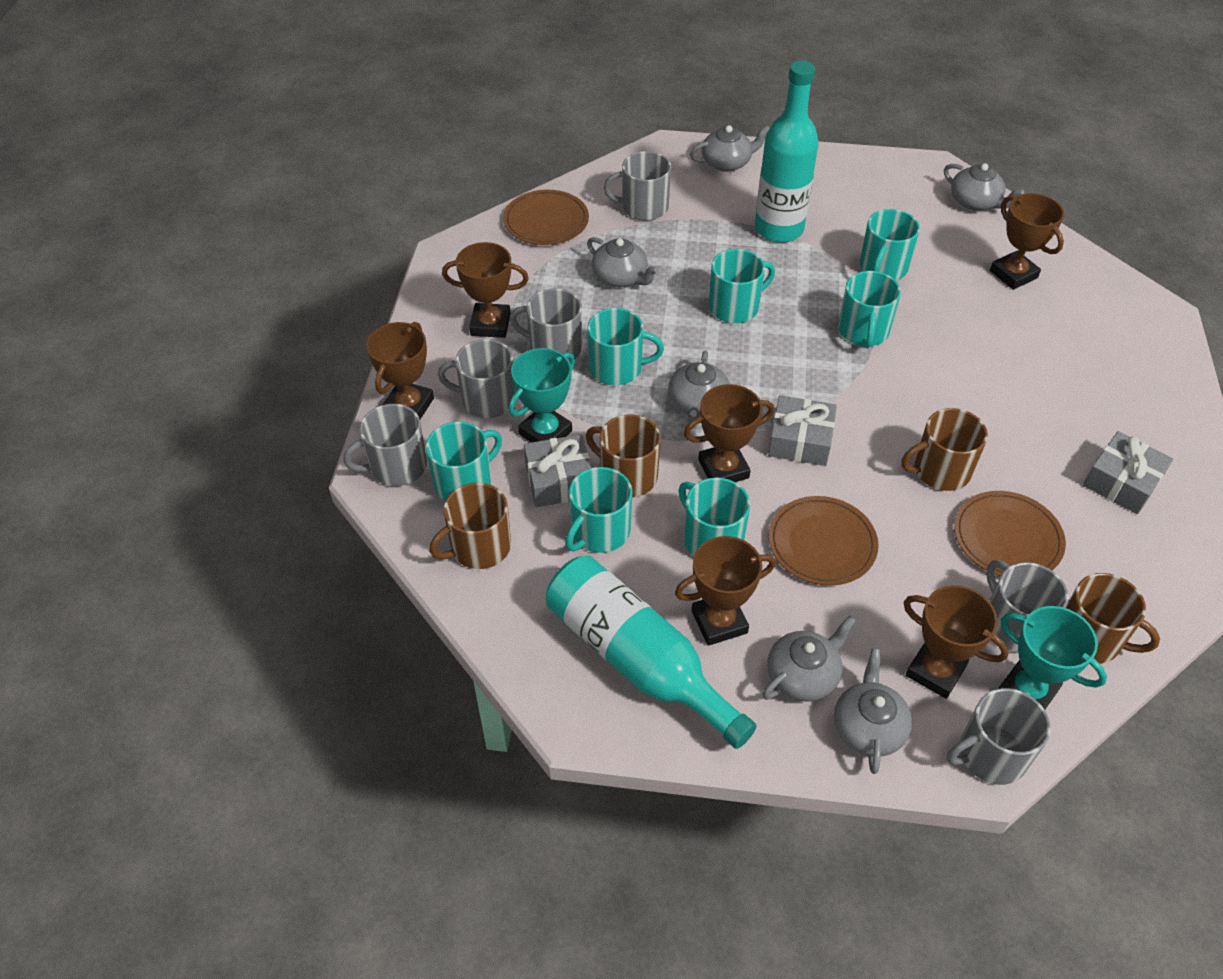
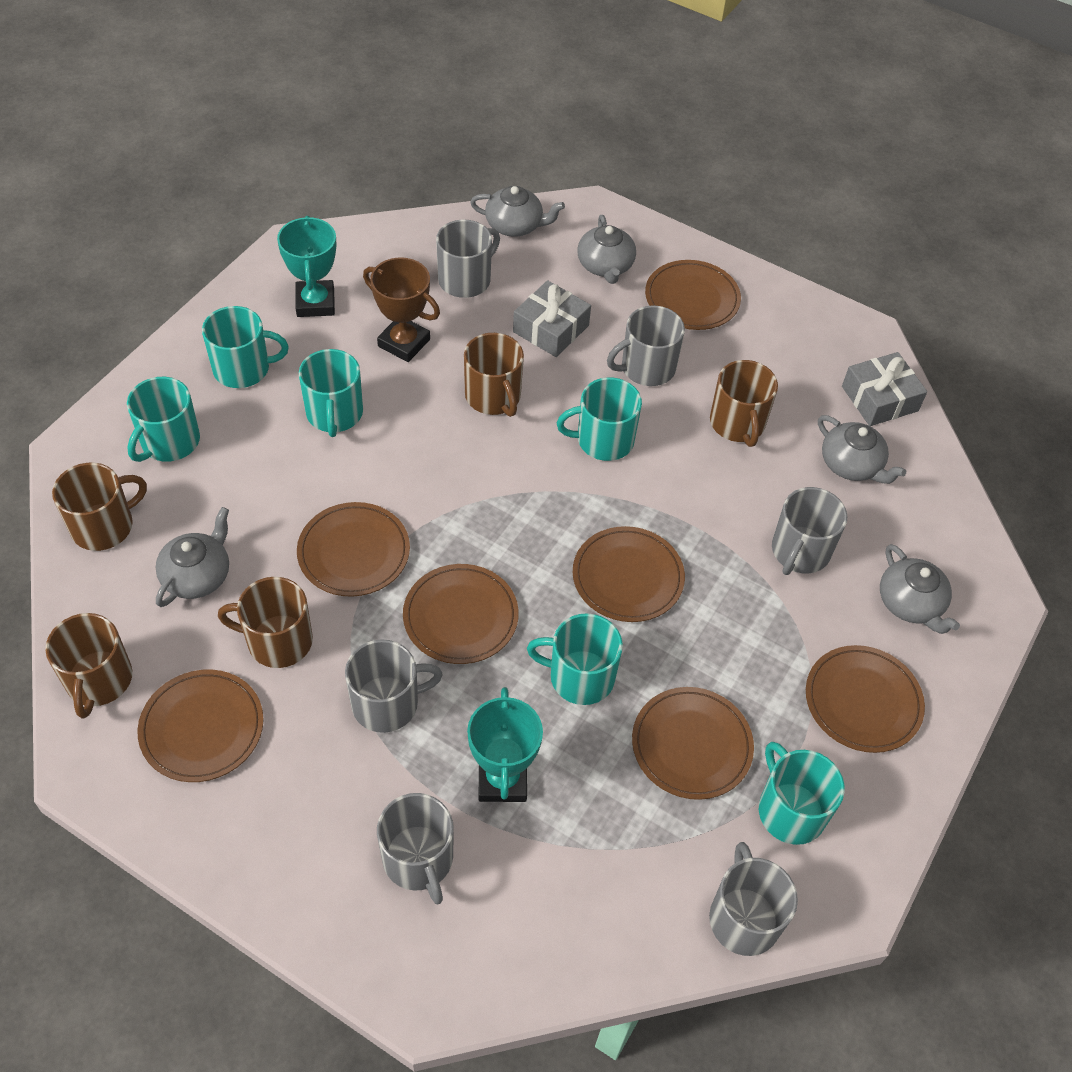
brown mug: 4 -> 5
brown plate: 3 -> 7
brown trophy: 6 -> 1
grey gift: 3 -> 2
grey teapot: 6 -> 5
turquoise bottle: 2 -> 0
turquoise mug: 7 -> 6

